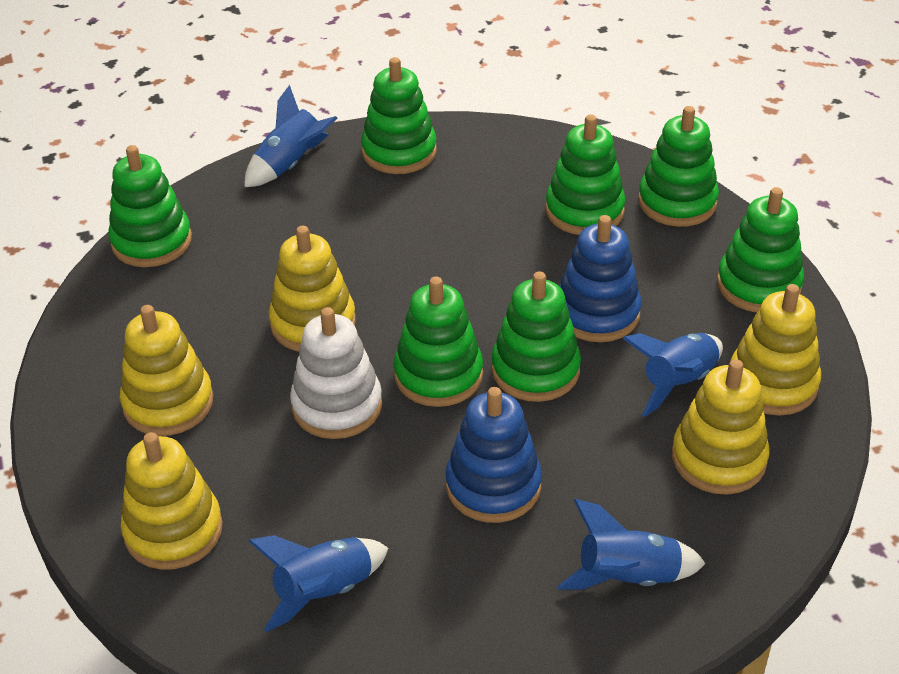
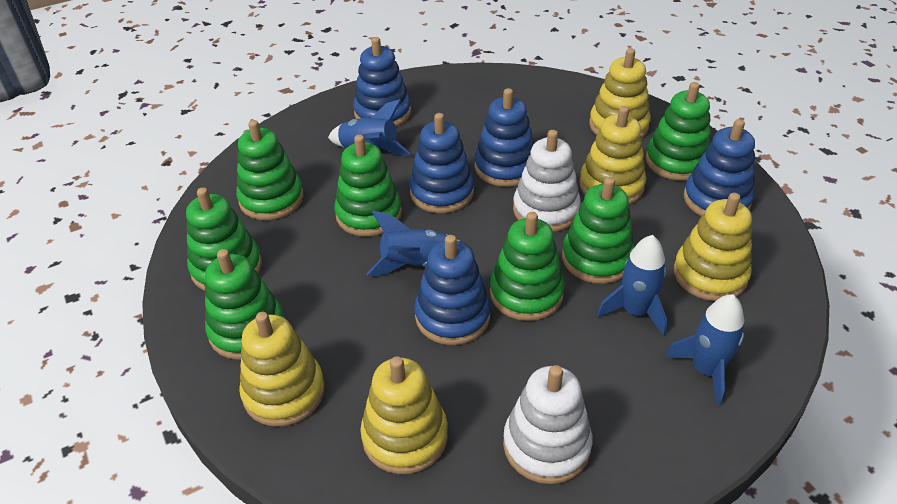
blue stacking toy: 2 -> 5
white stacking toy: 1 -> 2

